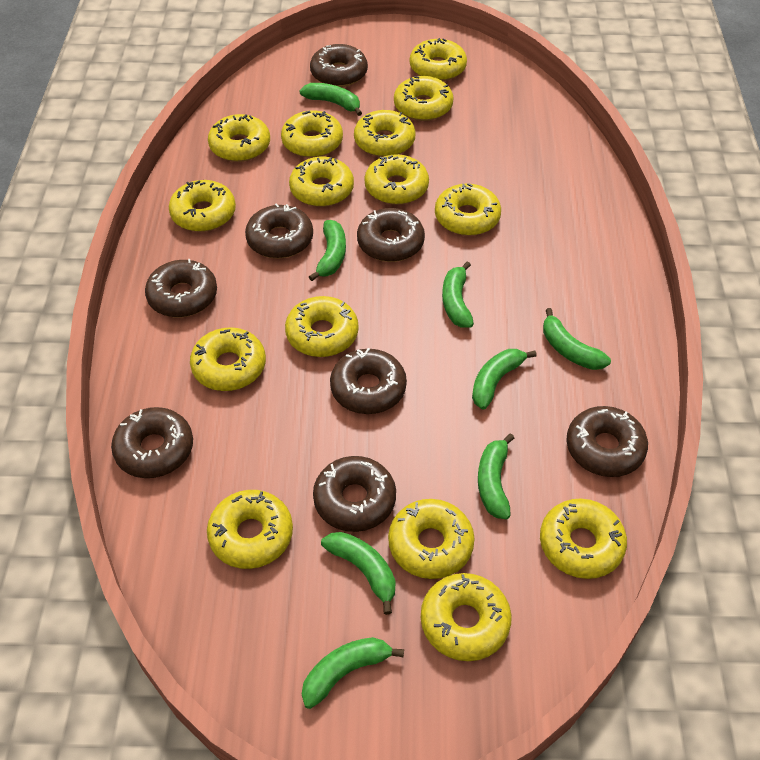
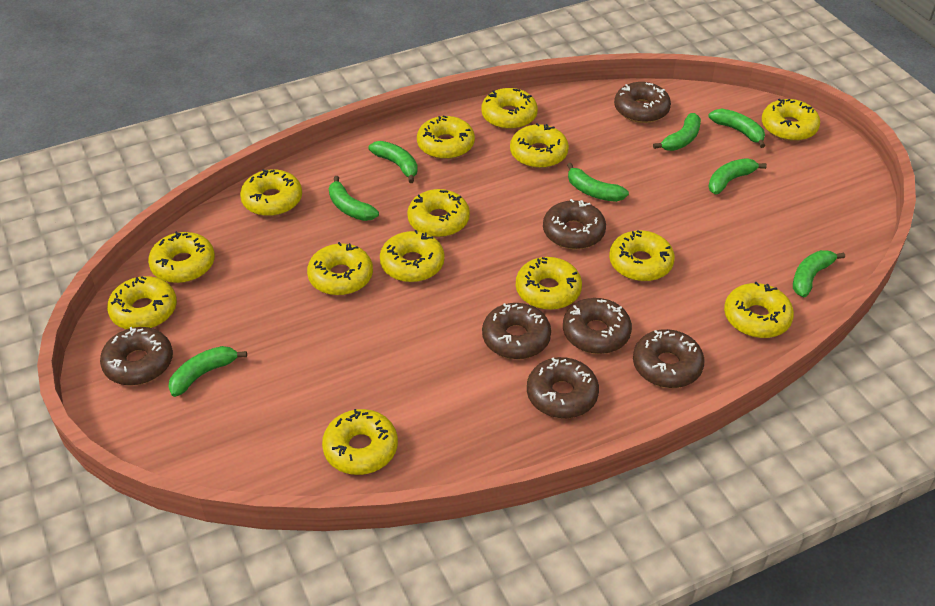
brown donut: 8 -> 7
yellow donut: 15 -> 14

